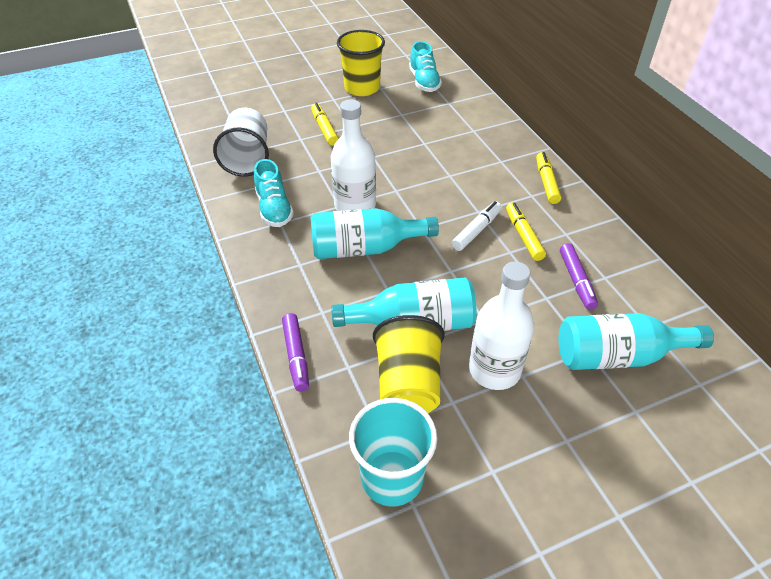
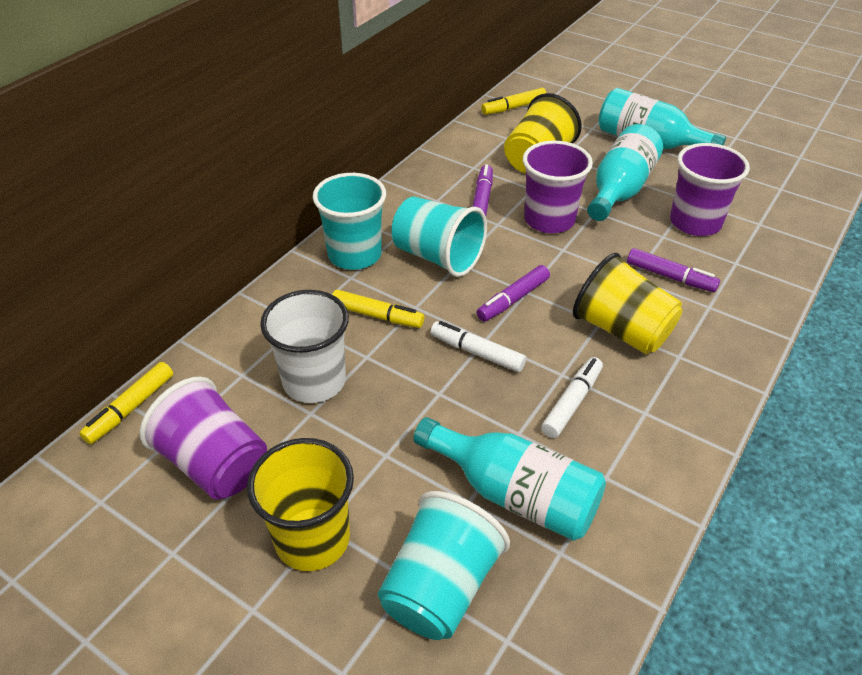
purple cup: 0 -> 3
purple marker: 2 -> 3
turquoise cup: 1 -> 3
turquoise shoe: 2 -> 0
white bottle: 2 -> 0
white marker: 1 -> 2
yellow cup: 2 -> 3

